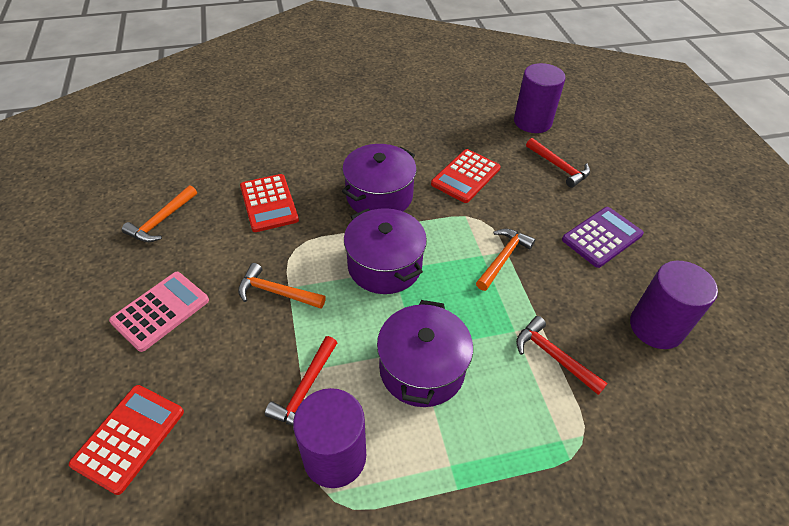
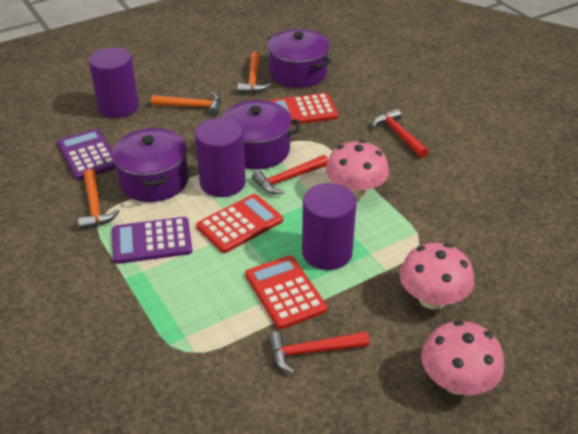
pink calculator: 1 -> 0
pink mushroom: 0 -> 3
purple calculator: 1 -> 2

